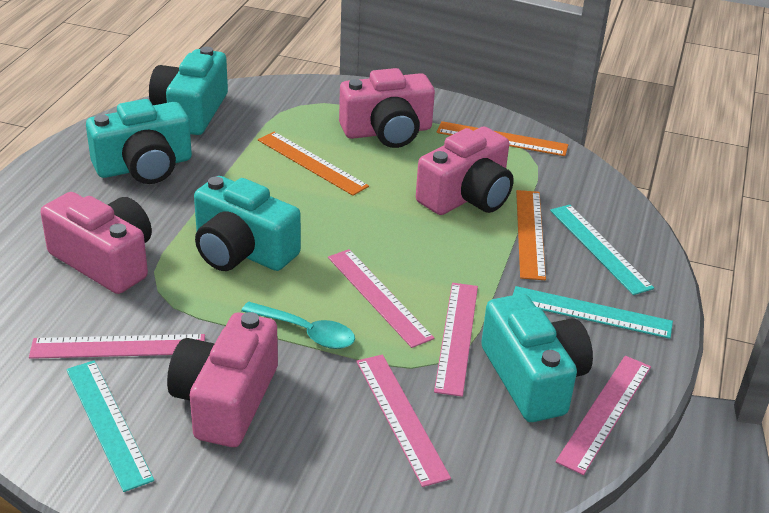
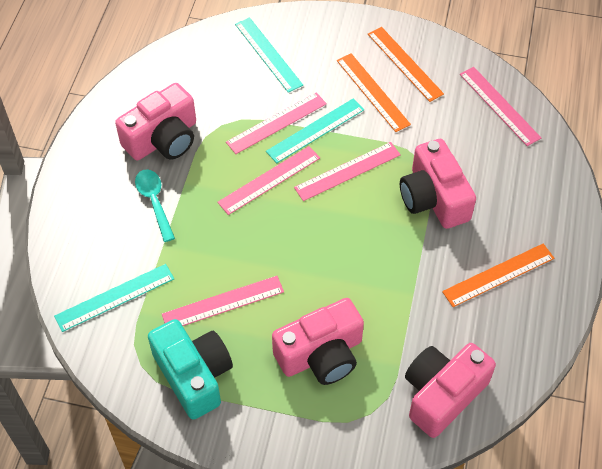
turquoise camera: 4 -> 1

